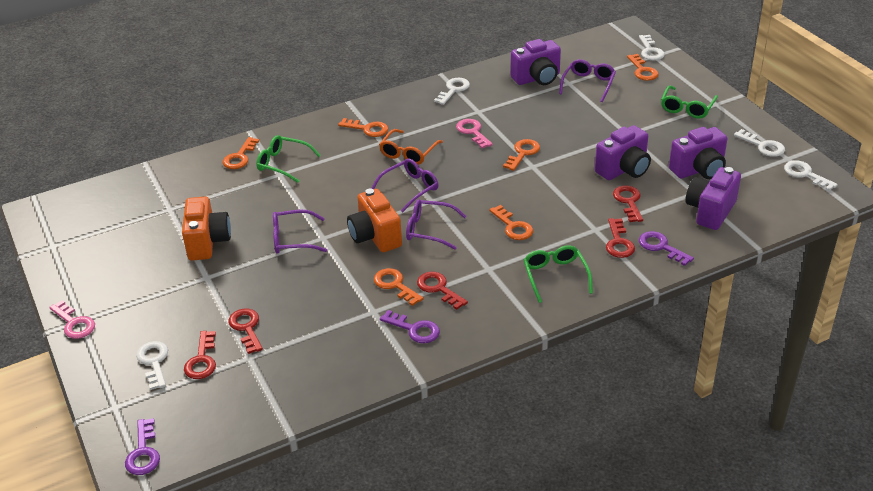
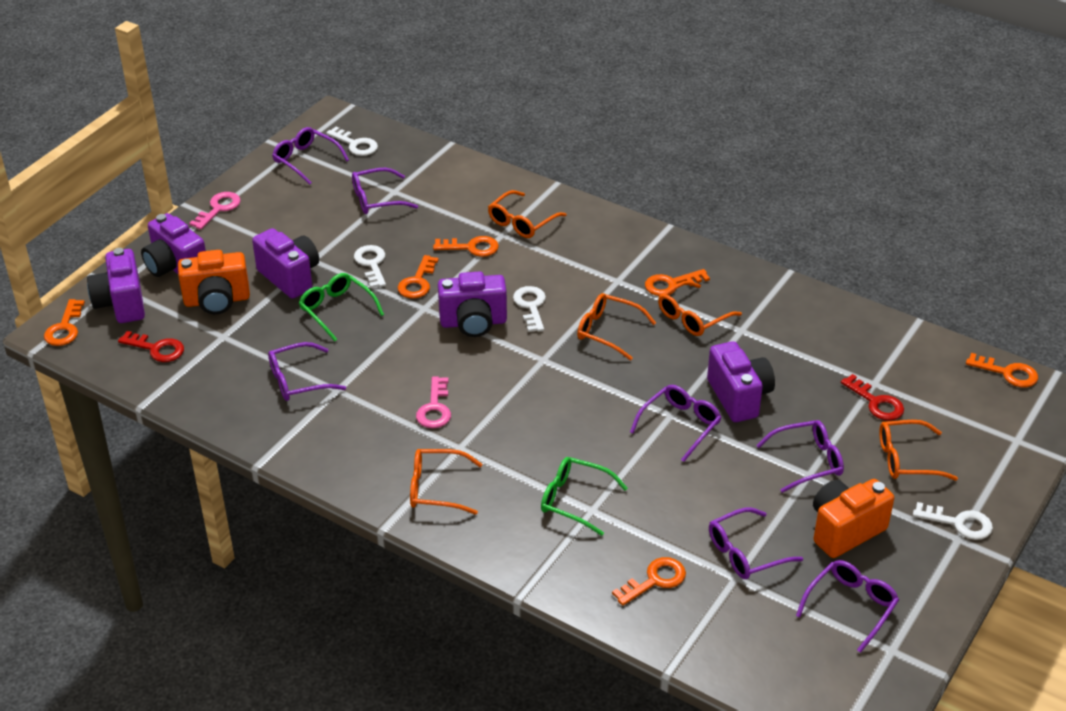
green glasses: 3 -> 2
orange glasses: 1 -> 5
purple camera: 4 -> 5
purple glasses: 4 -> 7
purple key: 3 -> 0
red key: 5 -> 2
white key: 5 -> 4

